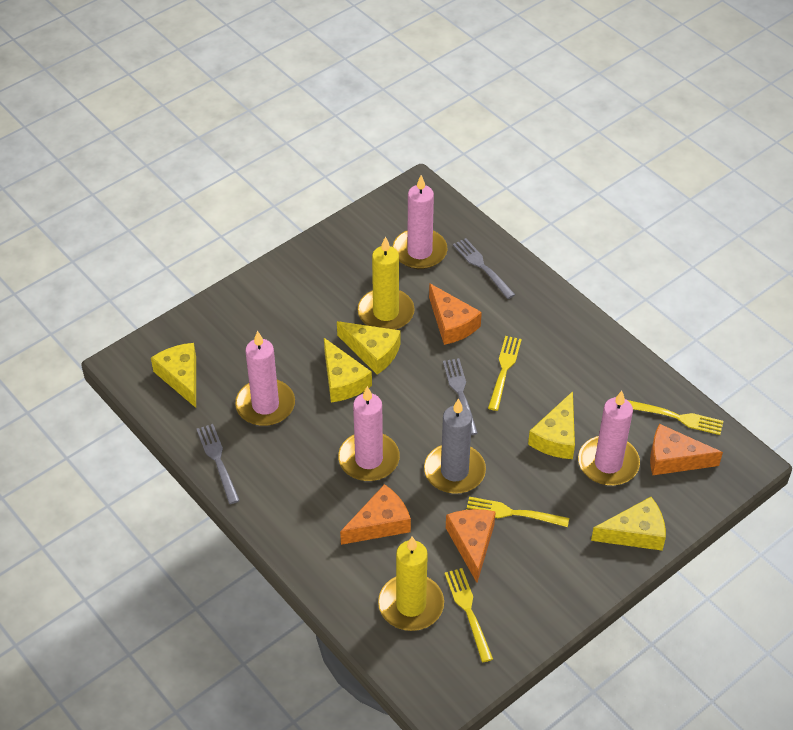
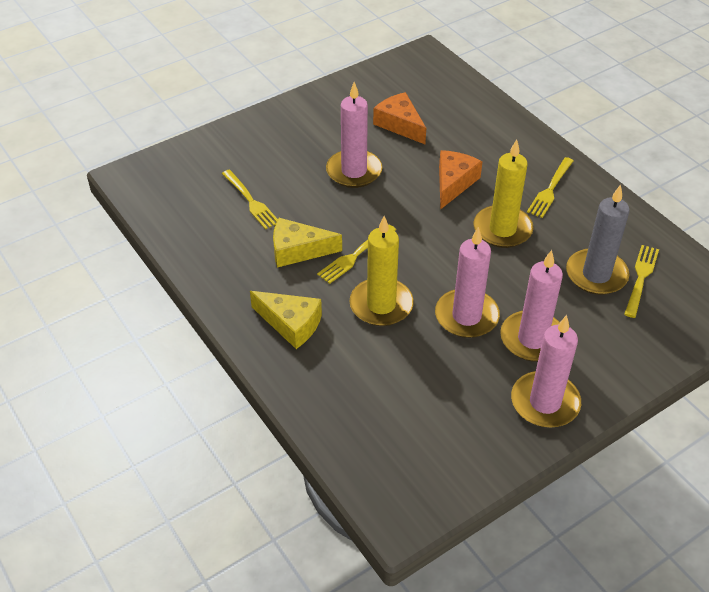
grey fork: 3 -> 0
orange cheese: 4 -> 2
yellow cheese: 5 -> 2

